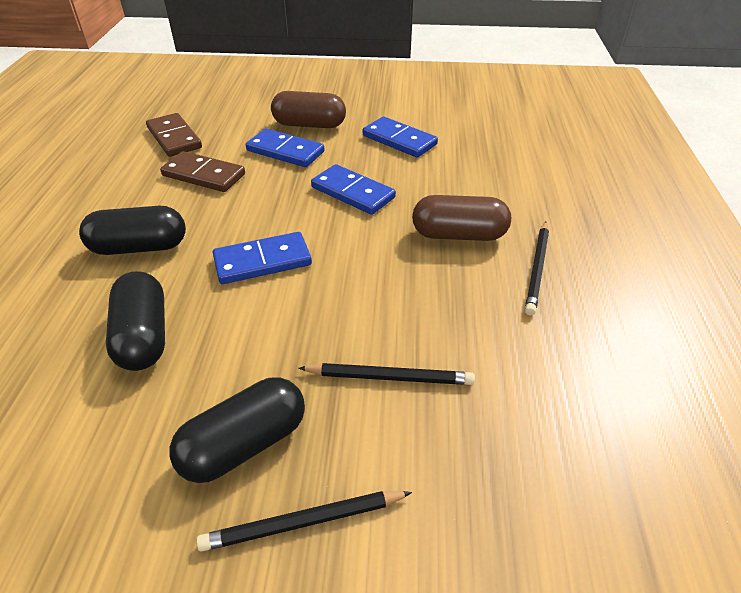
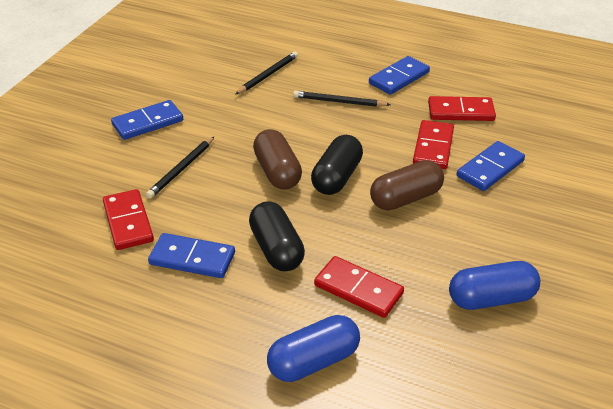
black capsule: 3 -> 2
blue capsule: 0 -> 2
brown domino: 2 -> 0
red domino: 0 -> 4

